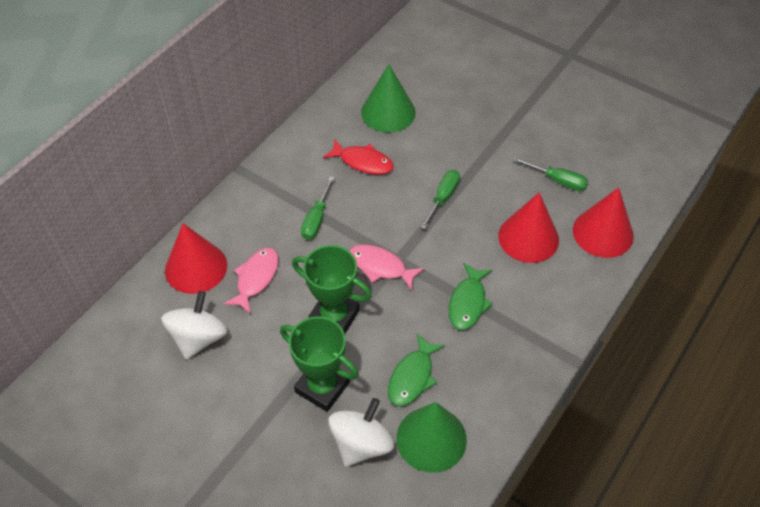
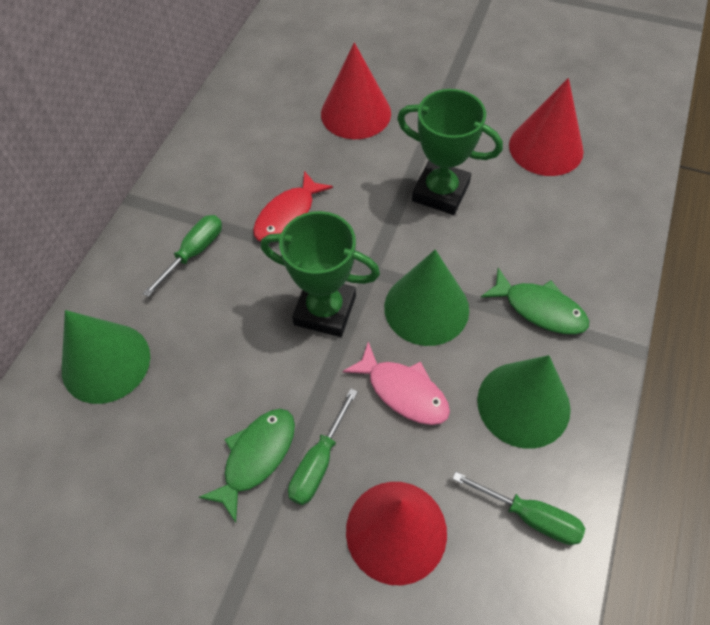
green cone: 2 -> 3
pink fish: 2 -> 1
white spinning top: 2 -> 0

